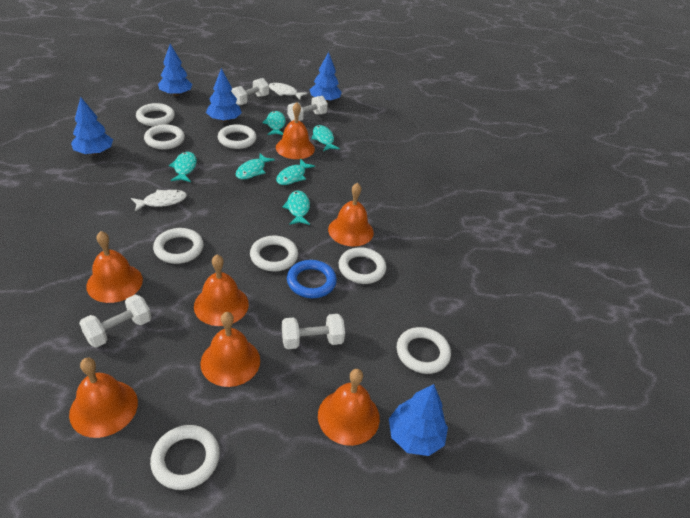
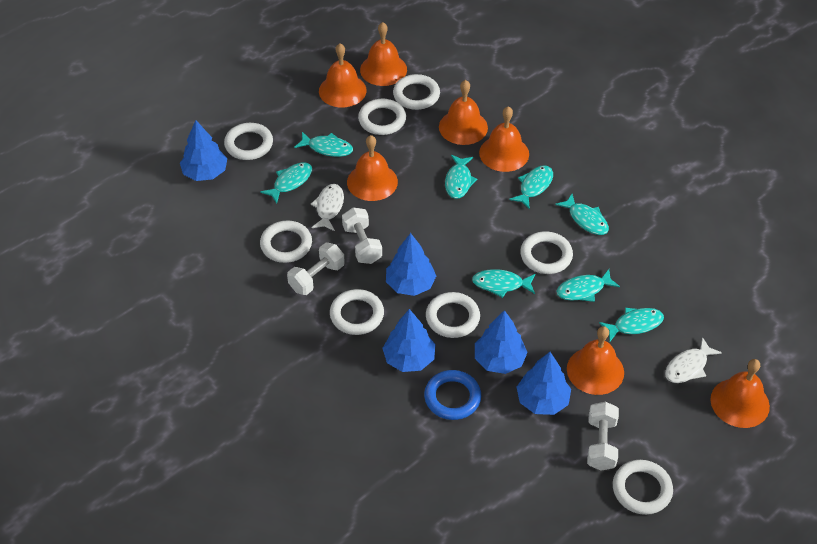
turquoise fish: 6 -> 8
white dumbbell: 4 -> 3

